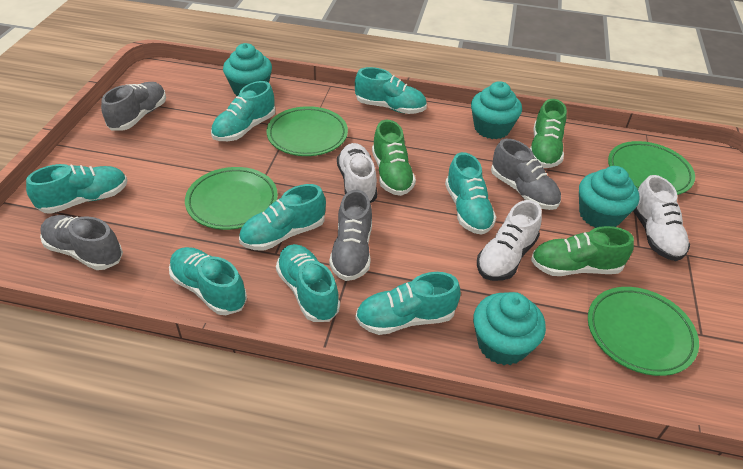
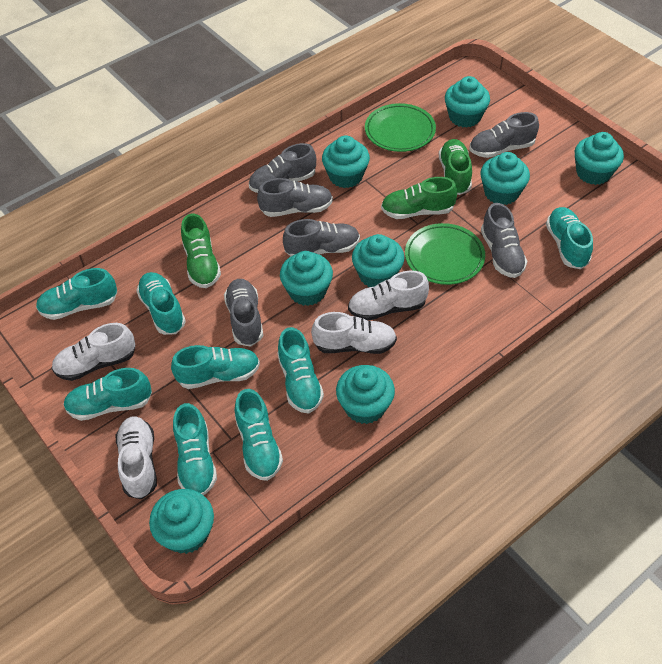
green plate: 4 -> 2
grey shoe: 4 -> 6
turquoise cupcake: 4 -> 8
white shoe: 3 -> 4

